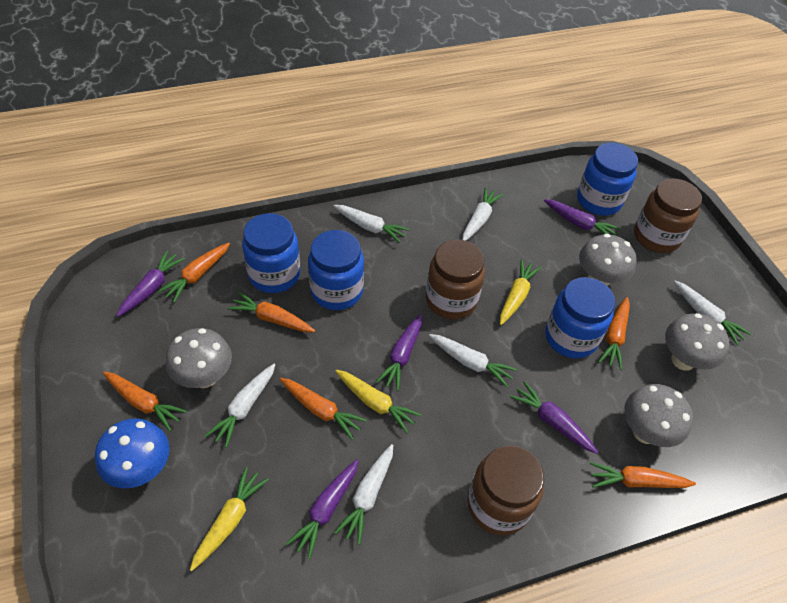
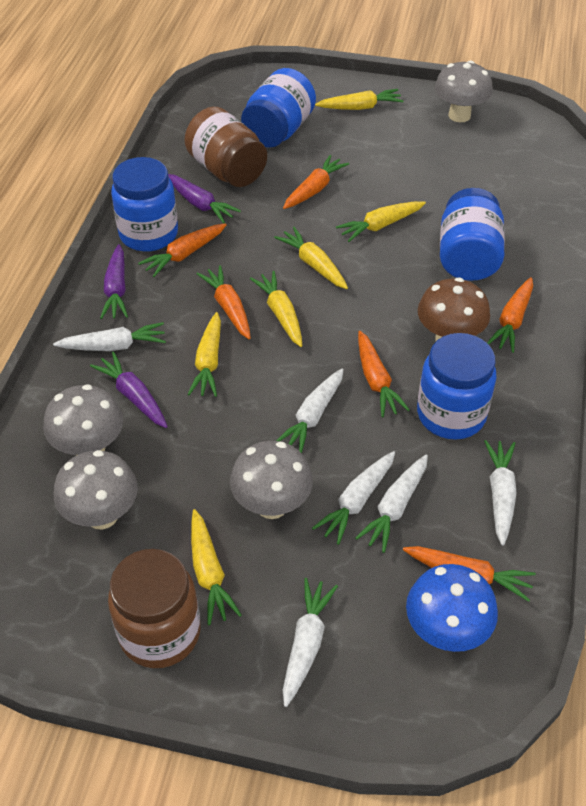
brown jar: 3 -> 2
brown mushroom: 0 -> 1
purple carrot: 5 -> 3
yellow carrot: 3 -> 6

